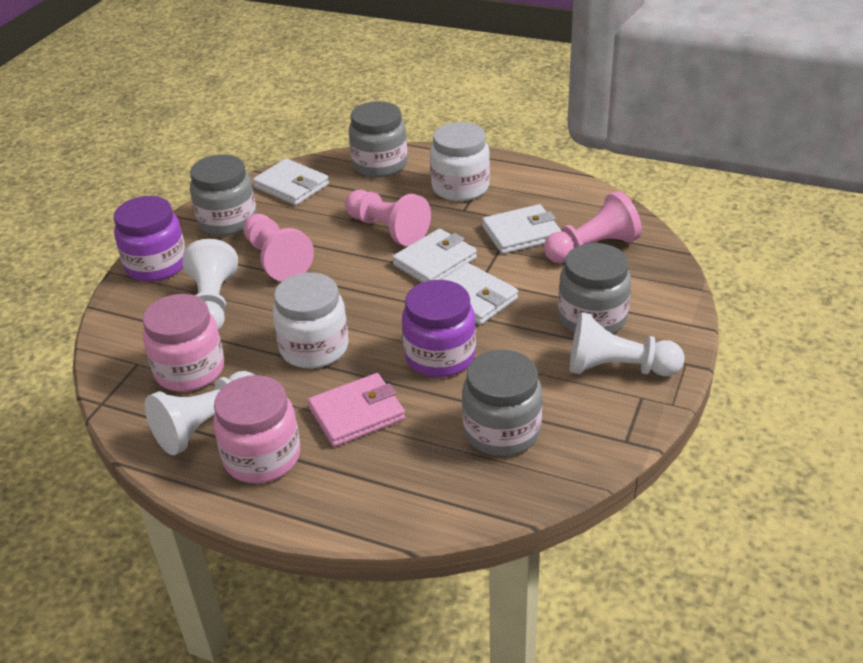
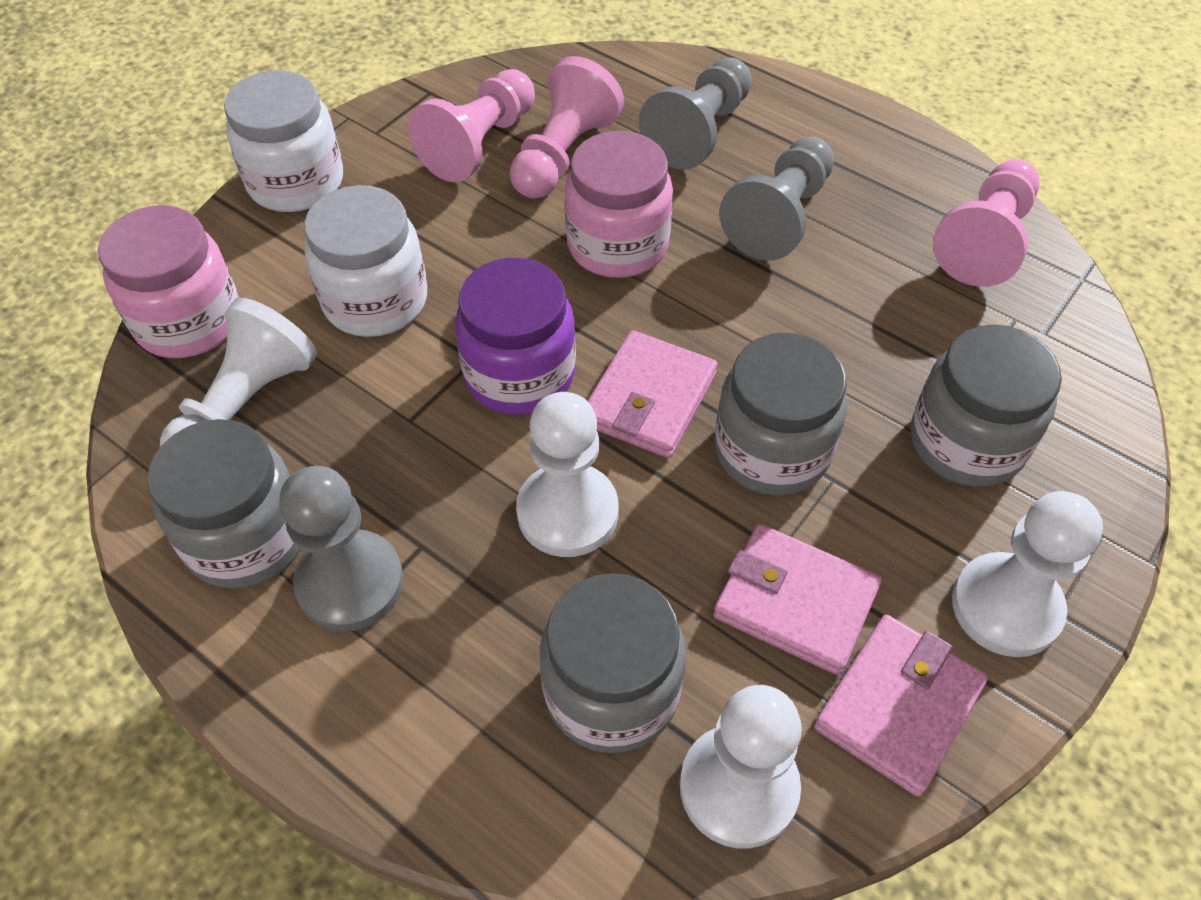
grey pawn: 0 -> 3
pink wallet: 1 -> 3
purple jar: 2 -> 1
white pawn: 3 -> 4
white wallet: 4 -> 0

